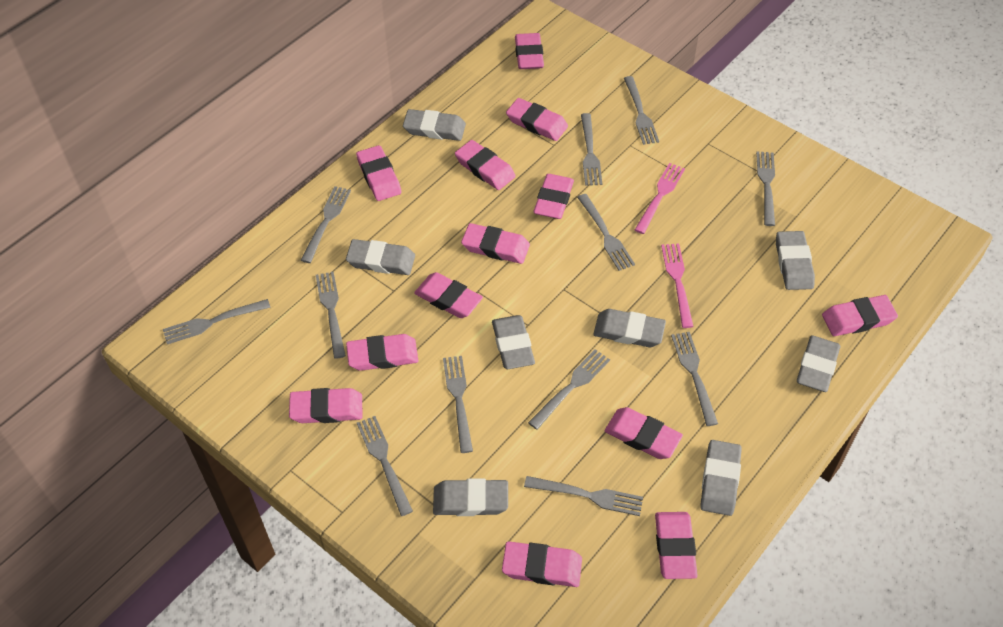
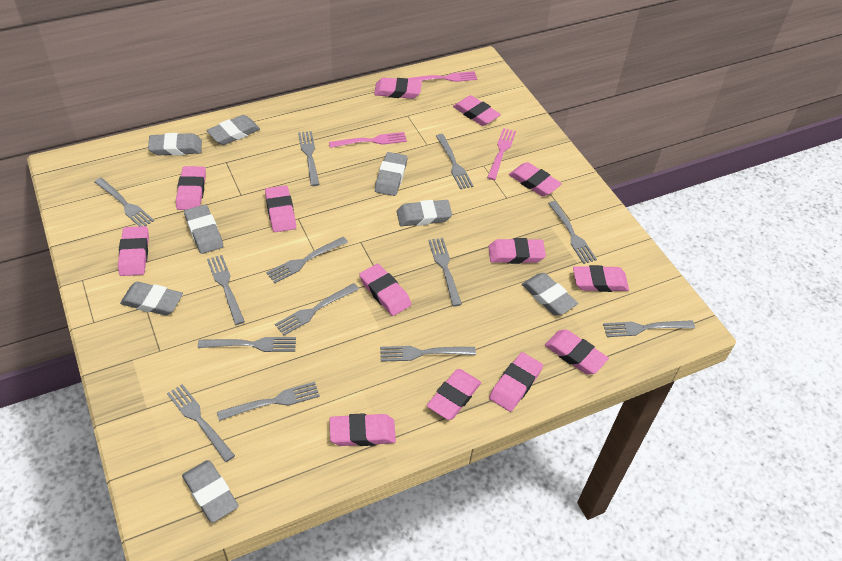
grey fork: 12 -> 13
pink fork: 2 -> 3

